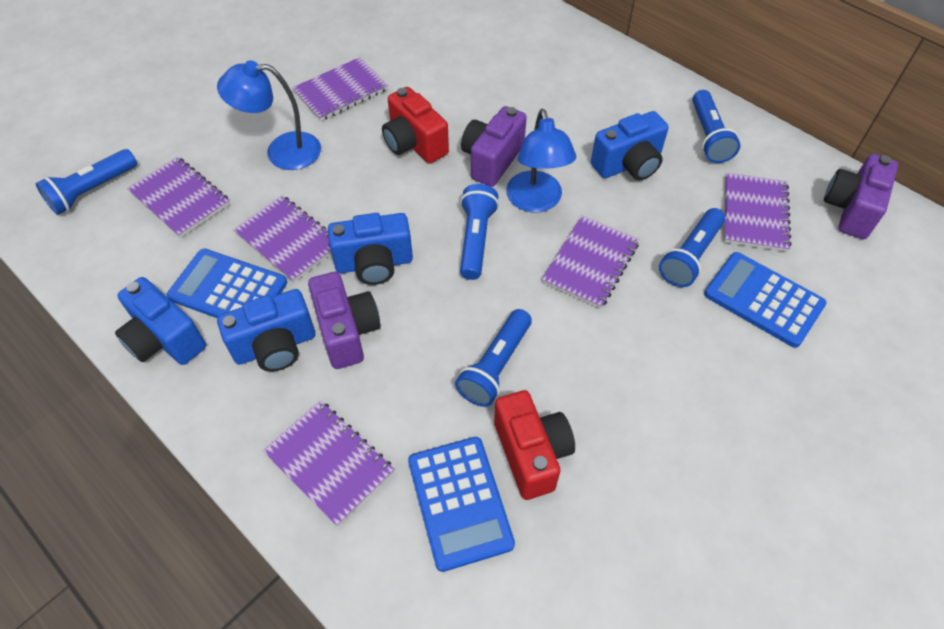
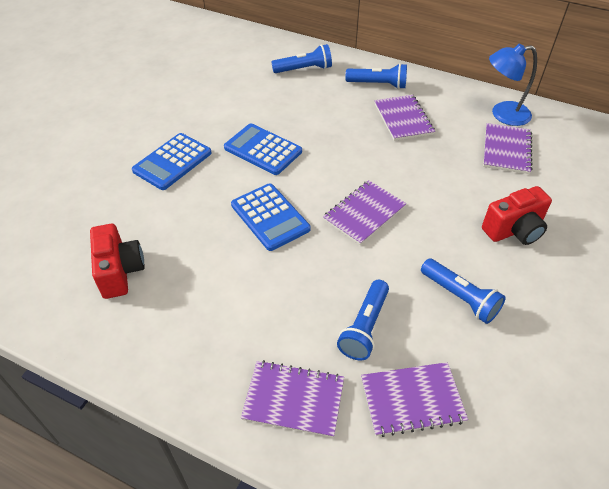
blue camera: 4 -> 0
blue flashlight: 5 -> 4
blue lamp: 2 -> 1
purple camera: 3 -> 0
purple notebook: 6 -> 5

